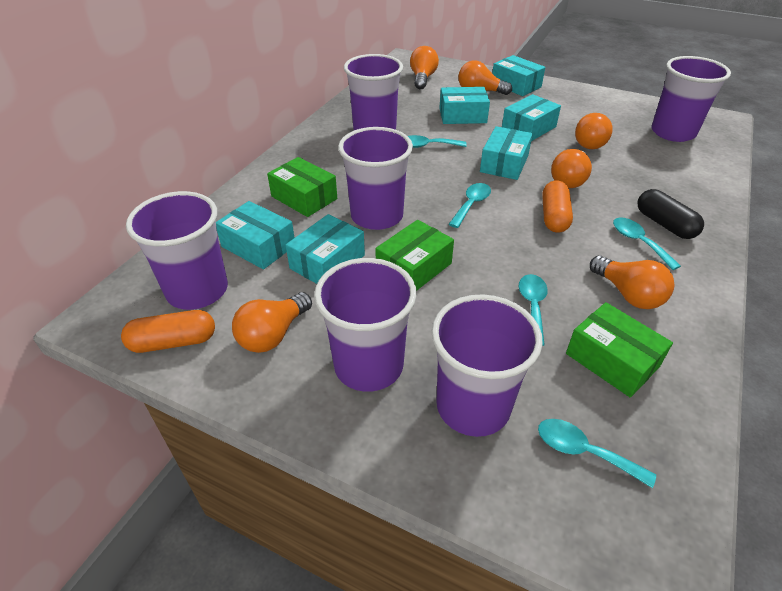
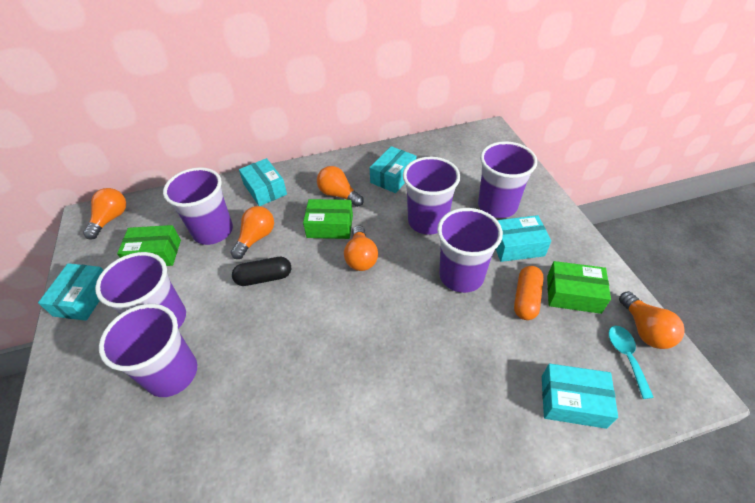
orange capsule: 2 -> 1
orange light bulb: 6 -> 5
turquoise box: 6 -> 5
turquoise spoon: 5 -> 1

